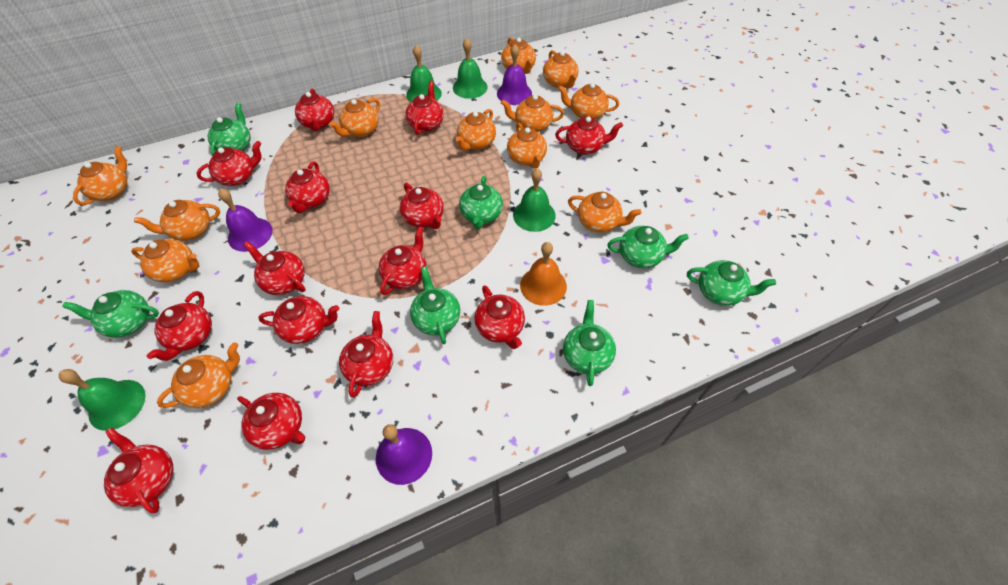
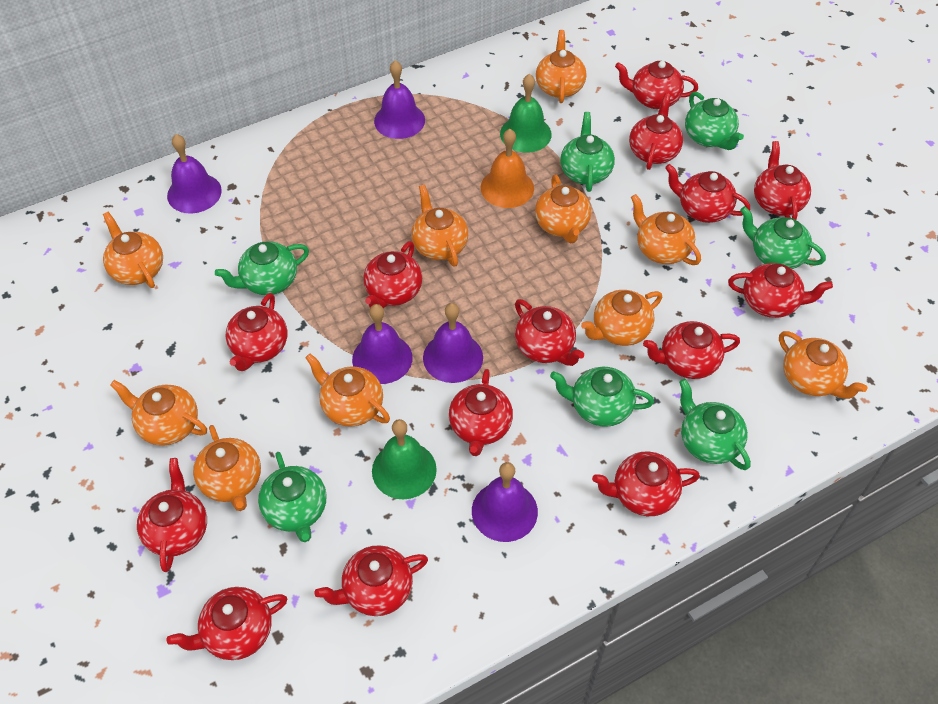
green bell: 4 -> 2
orange teapot: 12 -> 10
purple bell: 3 -> 5

